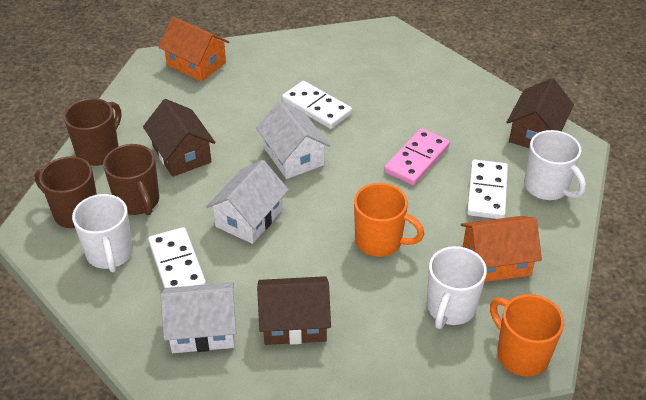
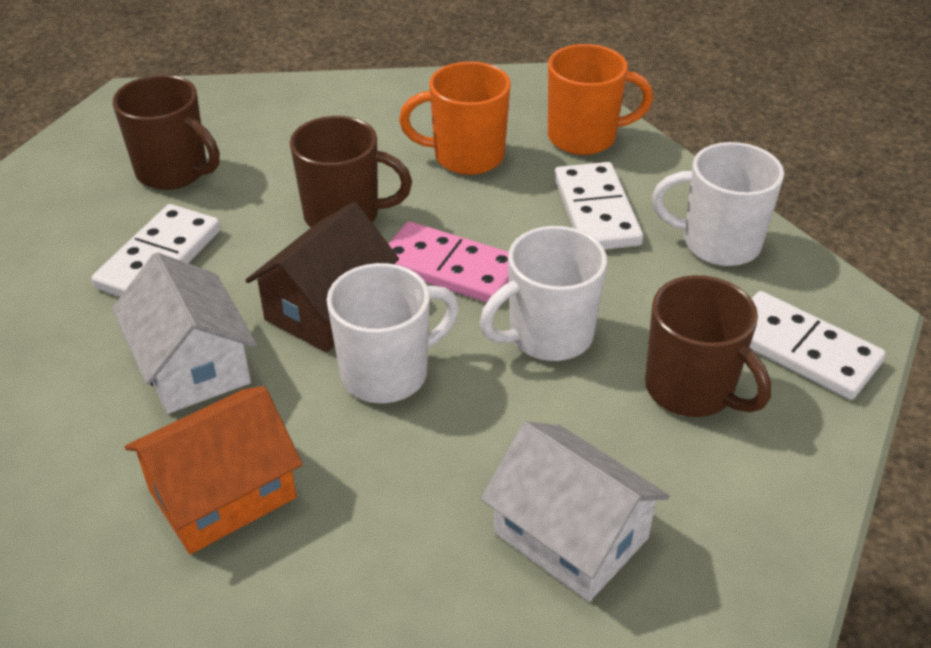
brown house: 3 -> 1
orange house: 2 -> 1
white house: 3 -> 2

